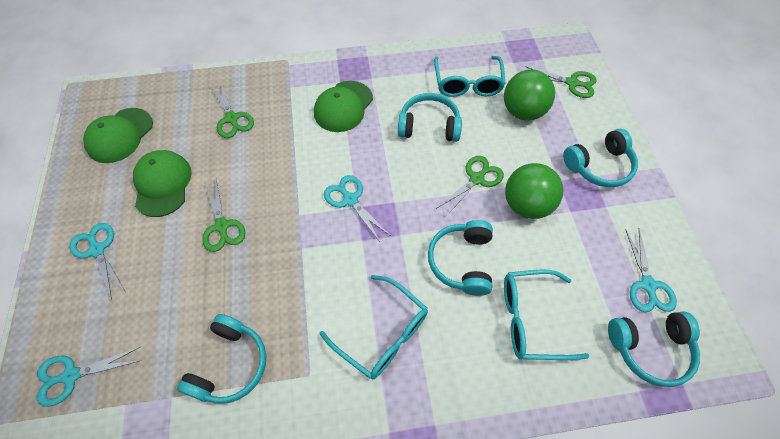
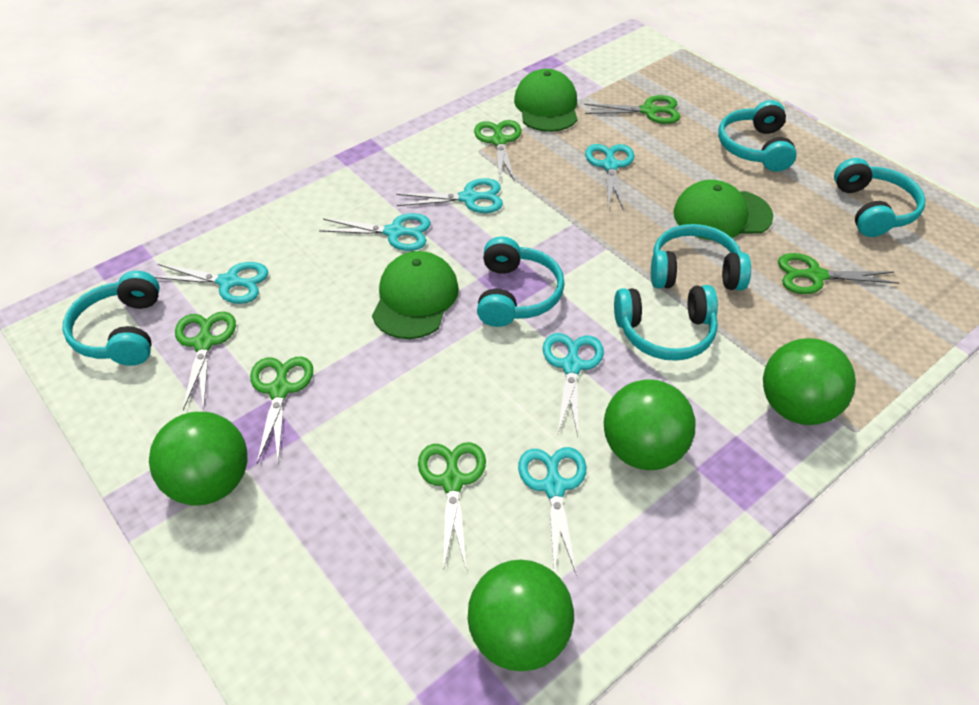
green ball: 2 -> 4
green scissors: 4 -> 6
turquoise glasses: 3 -> 0
turquoise headphones: 5 -> 6
turquoise scissors: 4 -> 6

